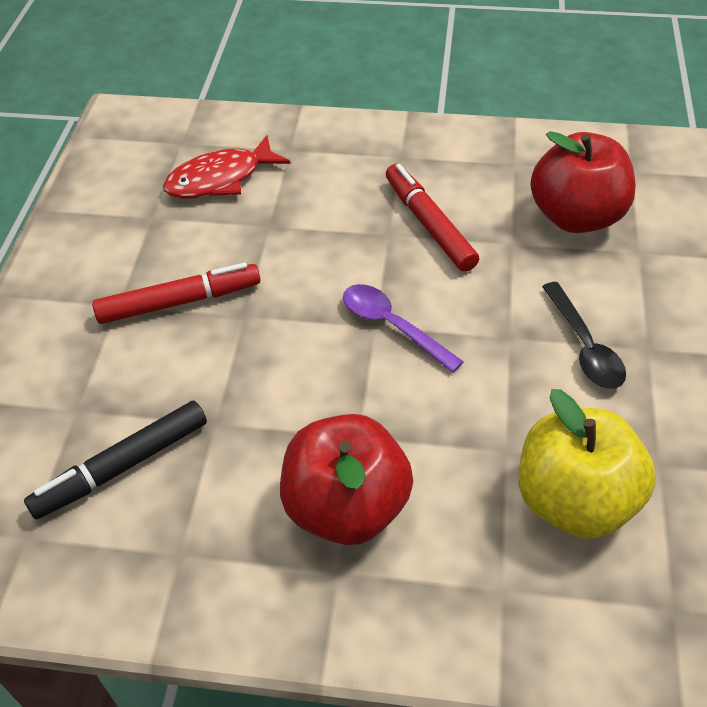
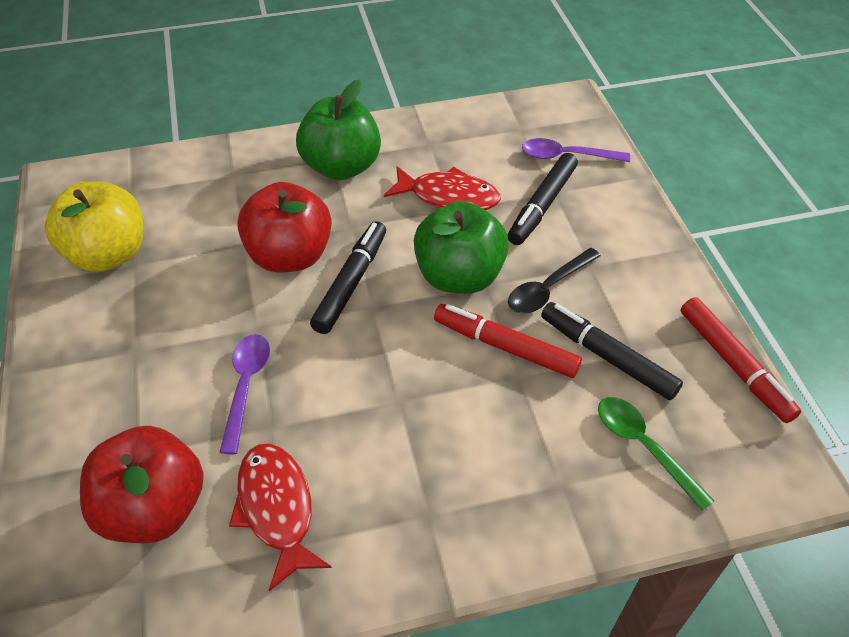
black marker: 1 -> 3
green apple: 0 -> 2
green spoon: 0 -> 1
purple spoon: 1 -> 2
red fish: 1 -> 2

